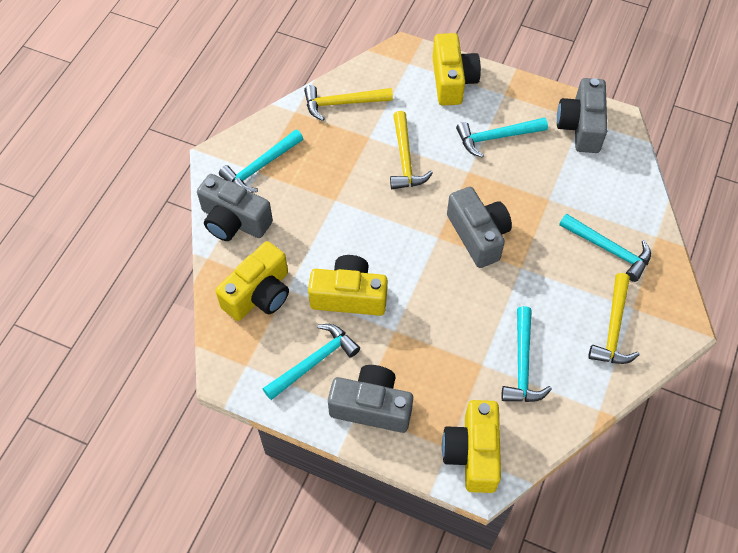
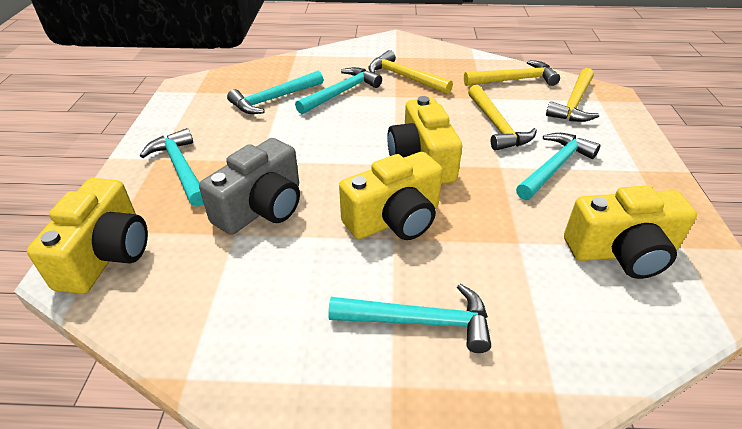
grey camera: 4 -> 1
yellow hammer: 3 -> 4

